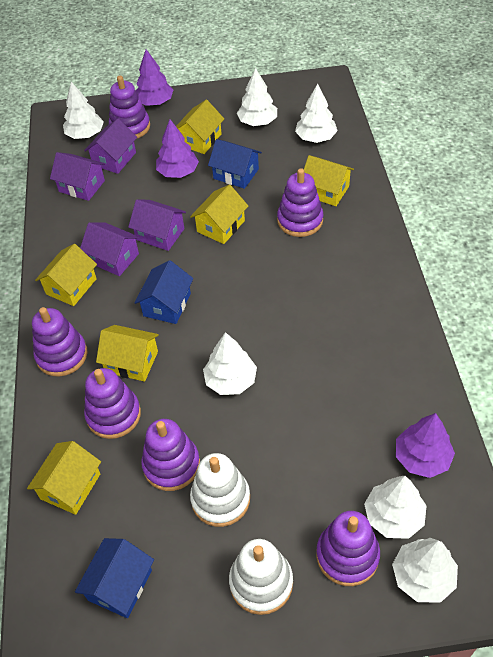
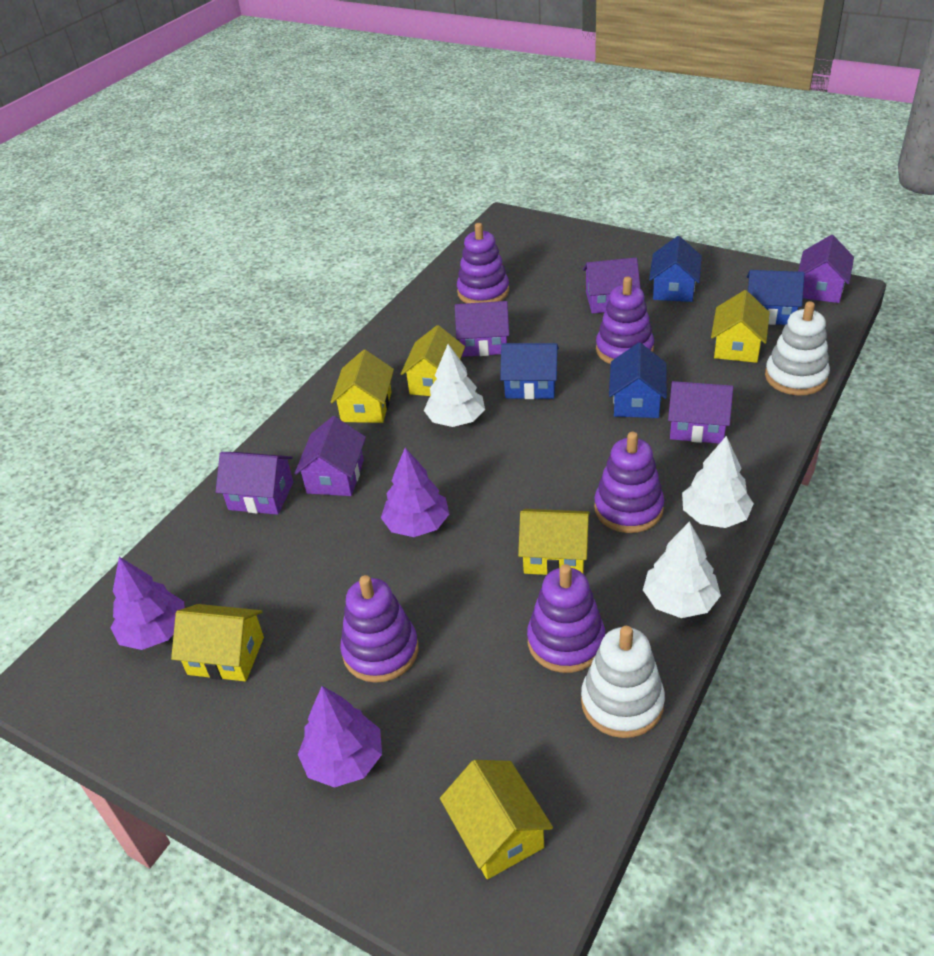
blue house: 3 -> 4
purple house: 4 -> 6
purple stacking toy: 6 -> 5
white tree: 6 -> 3

